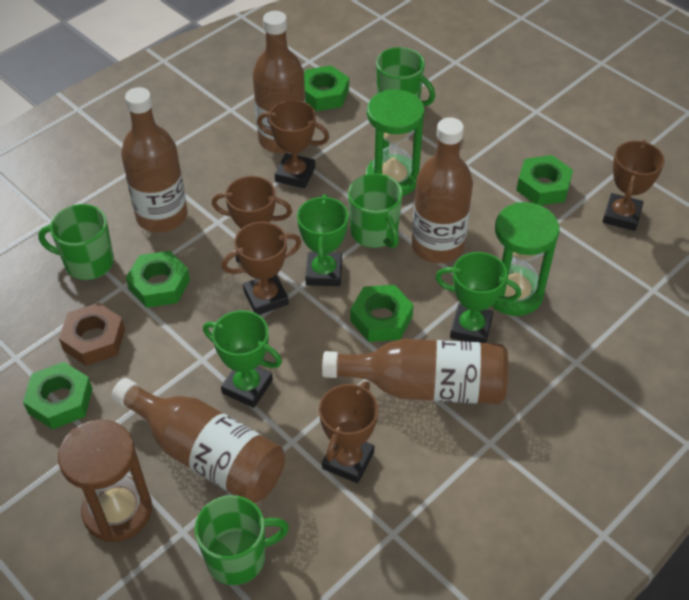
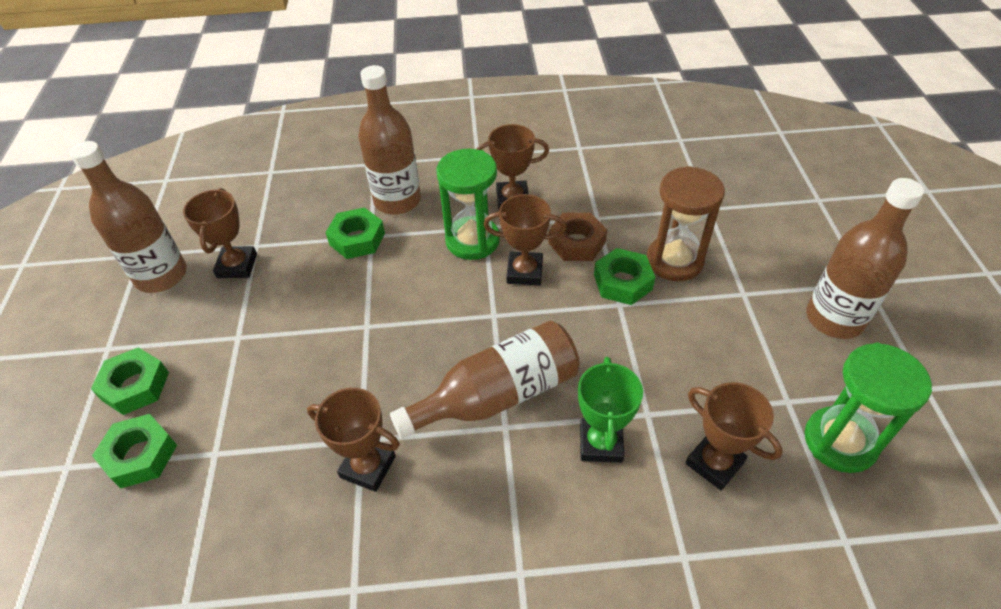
brown bottle: 5 -> 4
green mug: 4 -> 0
green nut: 5 -> 4
green trophy: 3 -> 1

